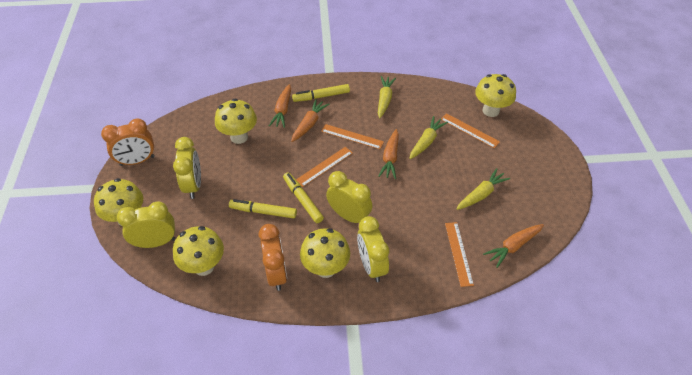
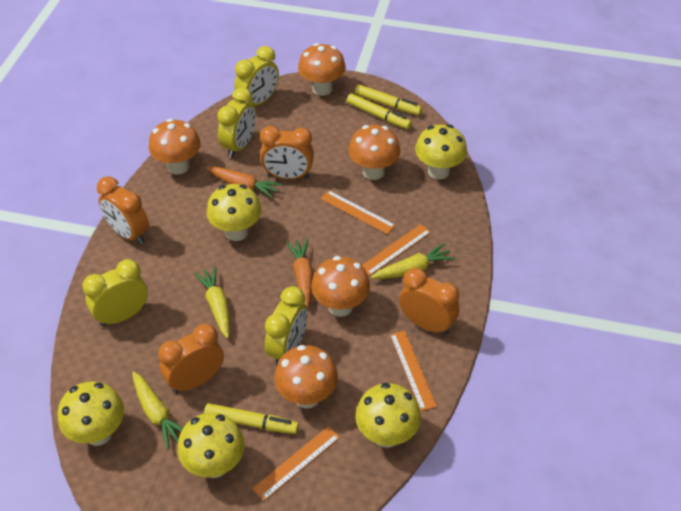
orange carrot: 4 -> 2
orange clock: 2 -> 4
orange mushroom: 0 -> 5

